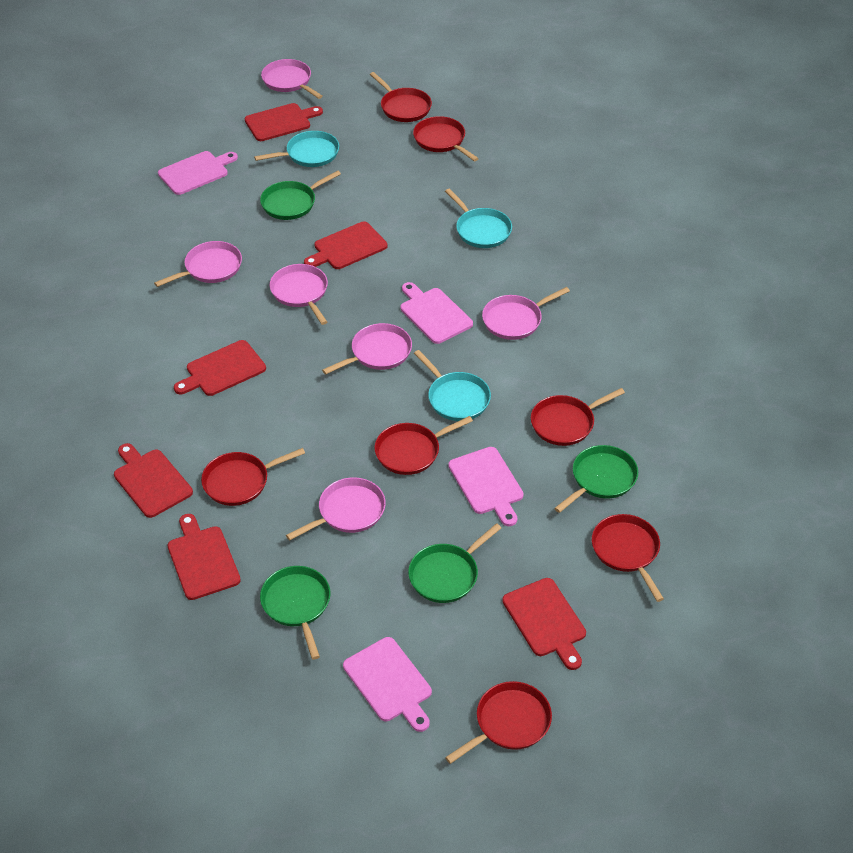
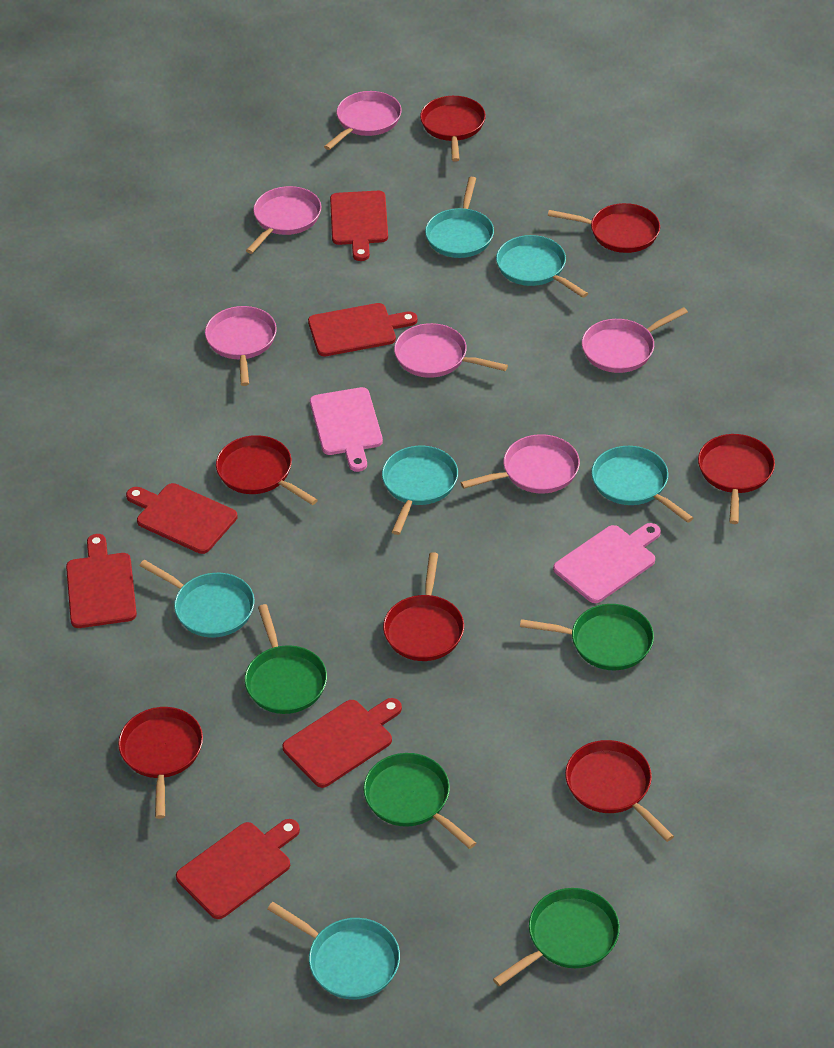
pink cutting board: 4 -> 2
turquoise pan: 3 -> 6

